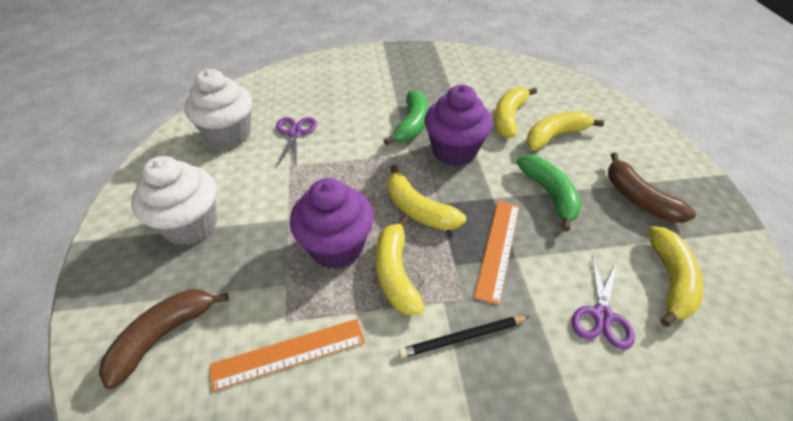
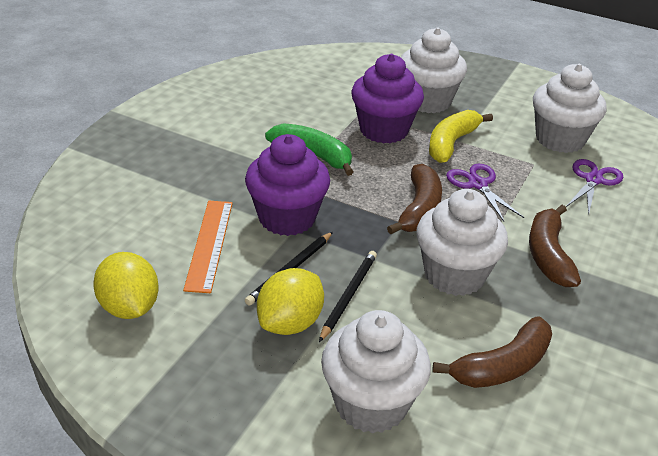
black pencil: 1 -> 2
brown banana: 2 -> 3
green banana: 2 -> 1
orange ruler: 2 -> 1
white cupcake: 2 -> 4
yellow banana: 5 -> 1
yellow lemon: 0 -> 2

